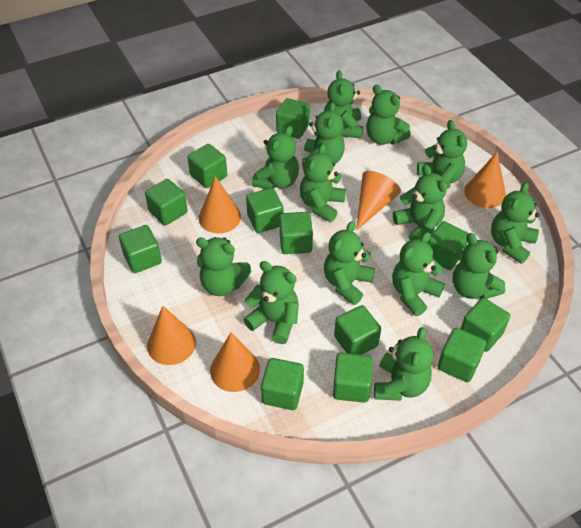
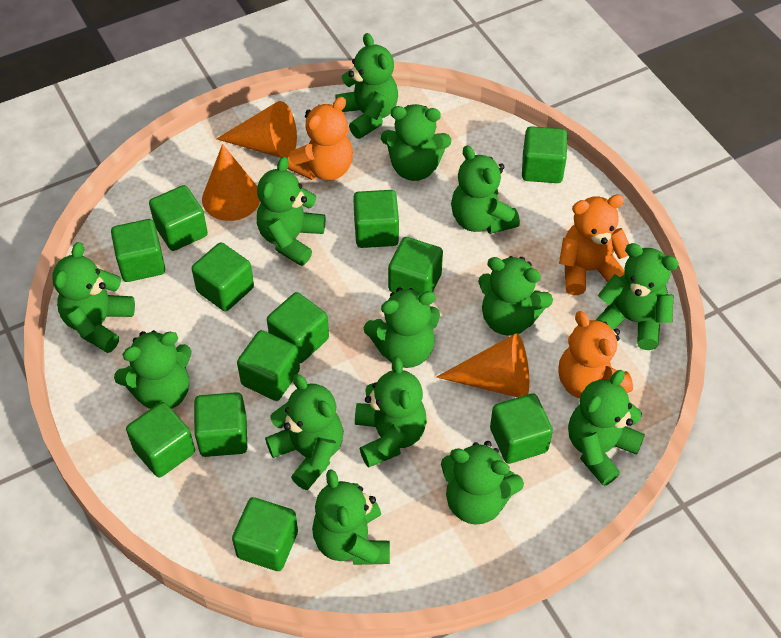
orange cone: 5 -> 3
orange teddy bear: 0 -> 3

